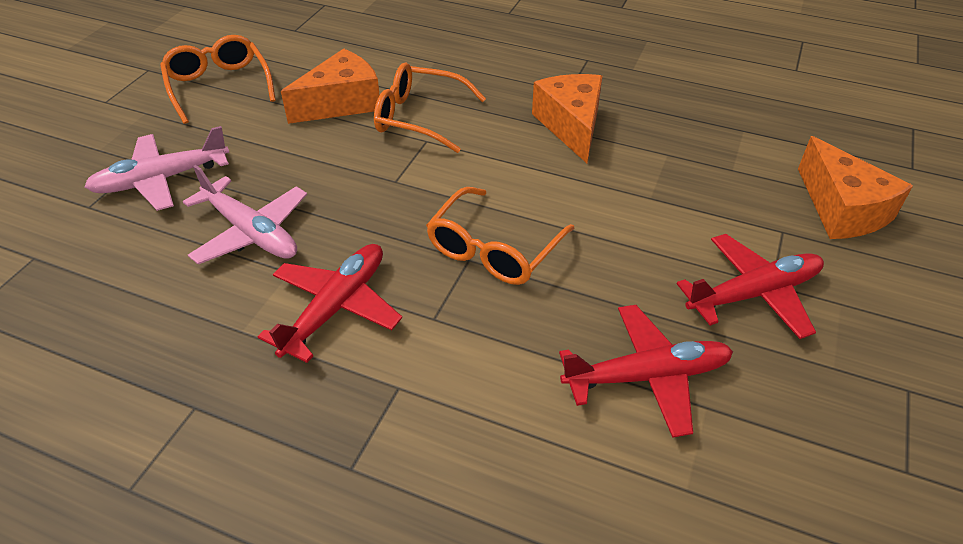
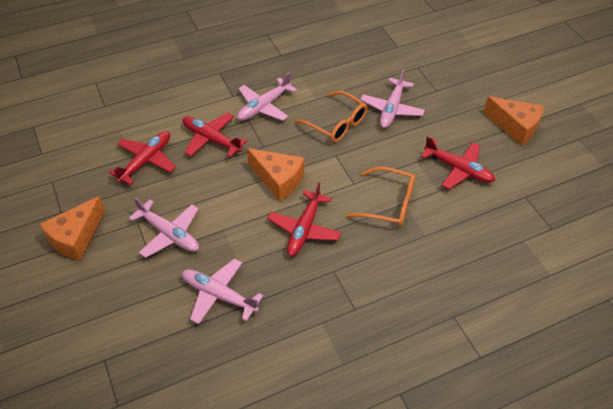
orange glasses: 3 -> 2
pink plane: 2 -> 4
red plane: 3 -> 4

